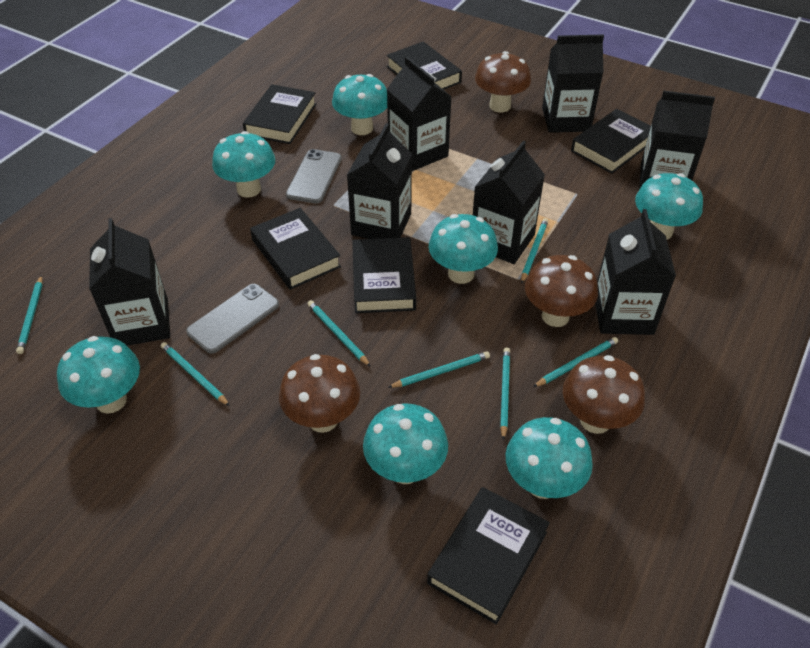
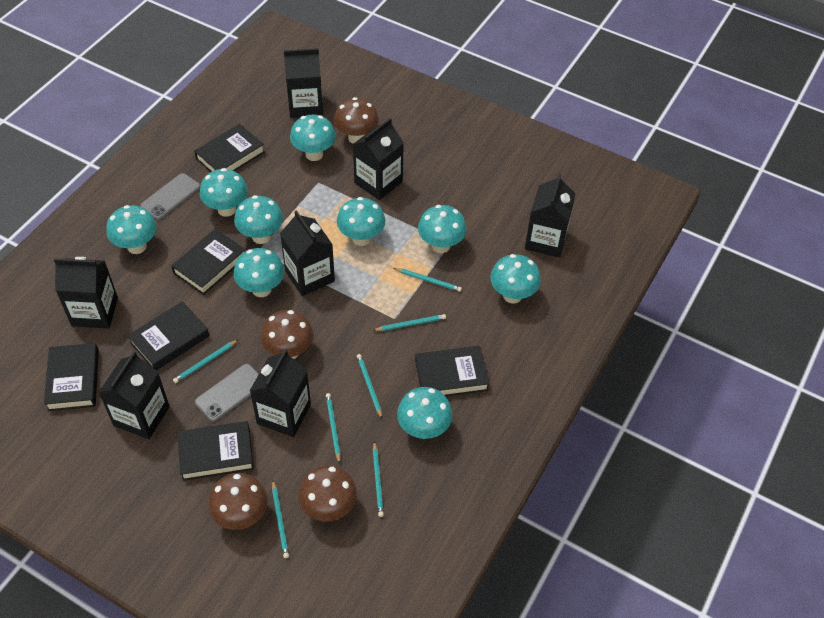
turquoise mushroom: 7 -> 9

